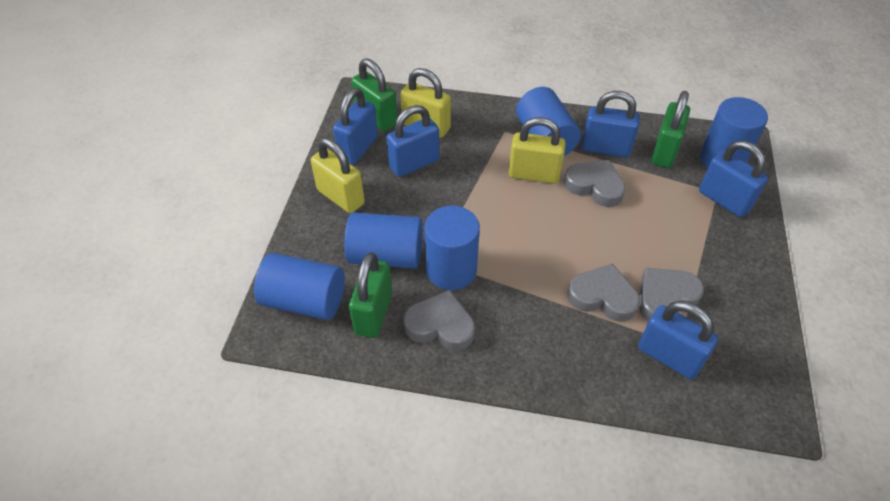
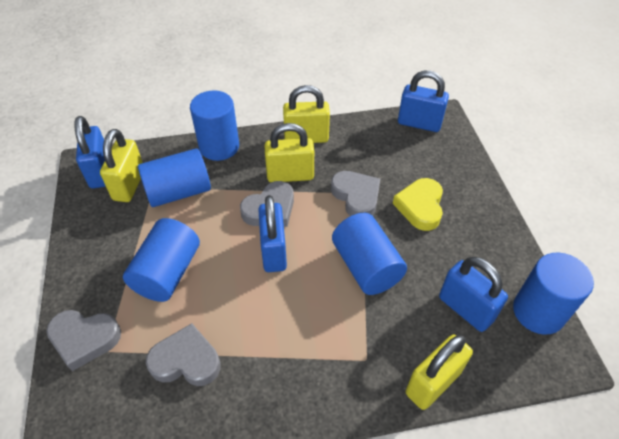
blue padlock: 5 -> 4
green padlock: 3 -> 0
yellow heart: 0 -> 1
yellow padlock: 3 -> 4

